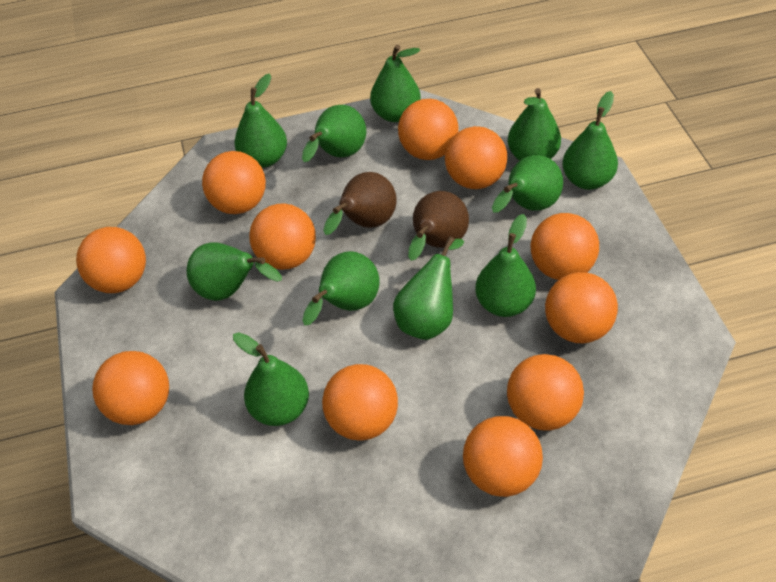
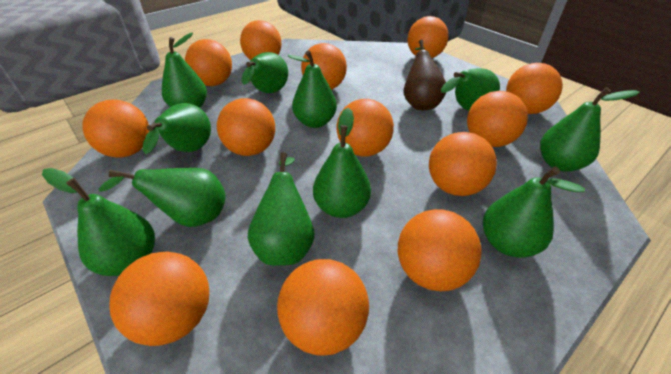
brown pear: 2 -> 1
orange ball: 11 -> 13

